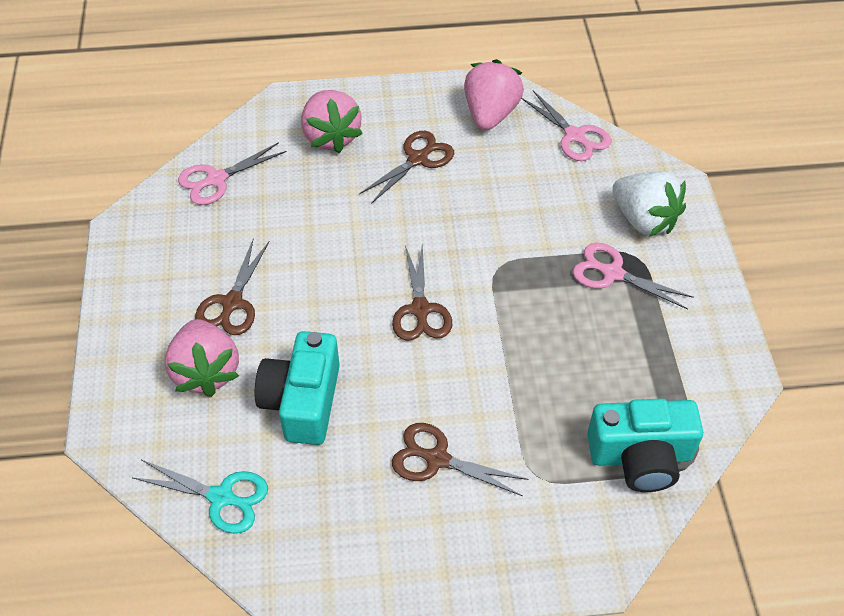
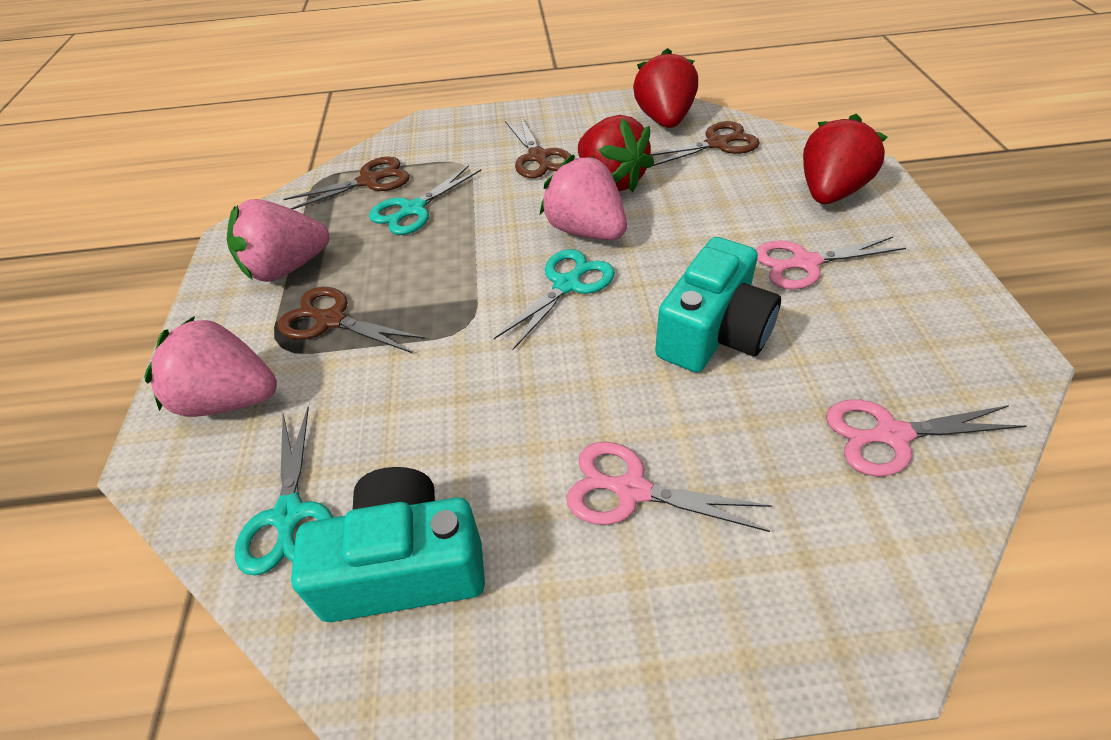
red strawberry: 0 -> 3
turquoise scissors: 1 -> 3
white strawberry: 1 -> 0

